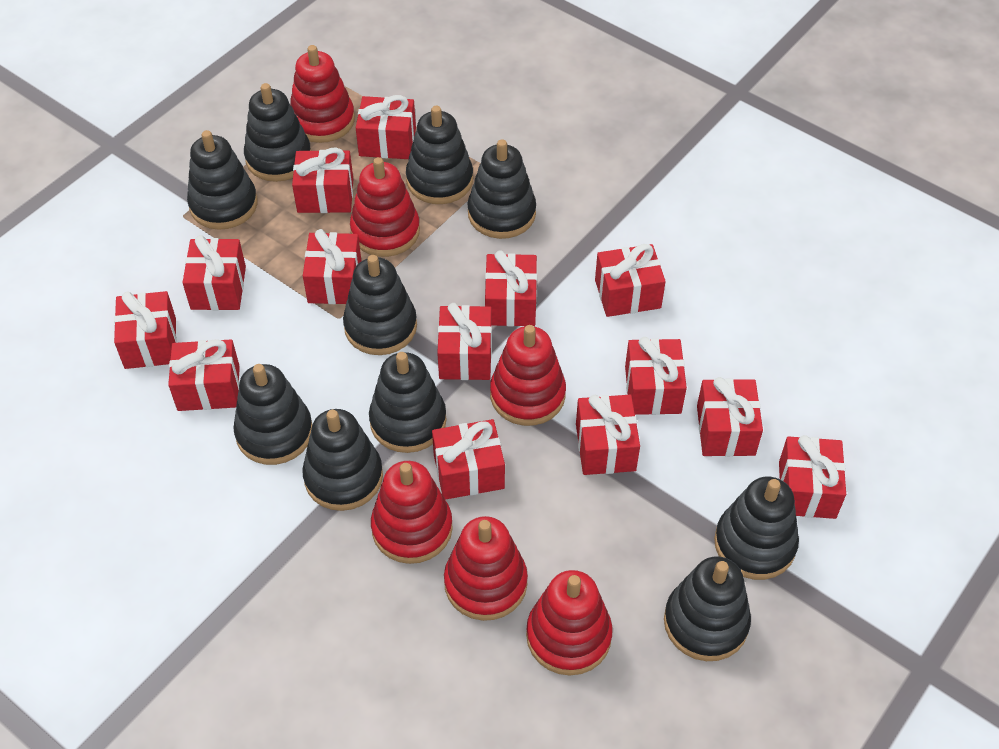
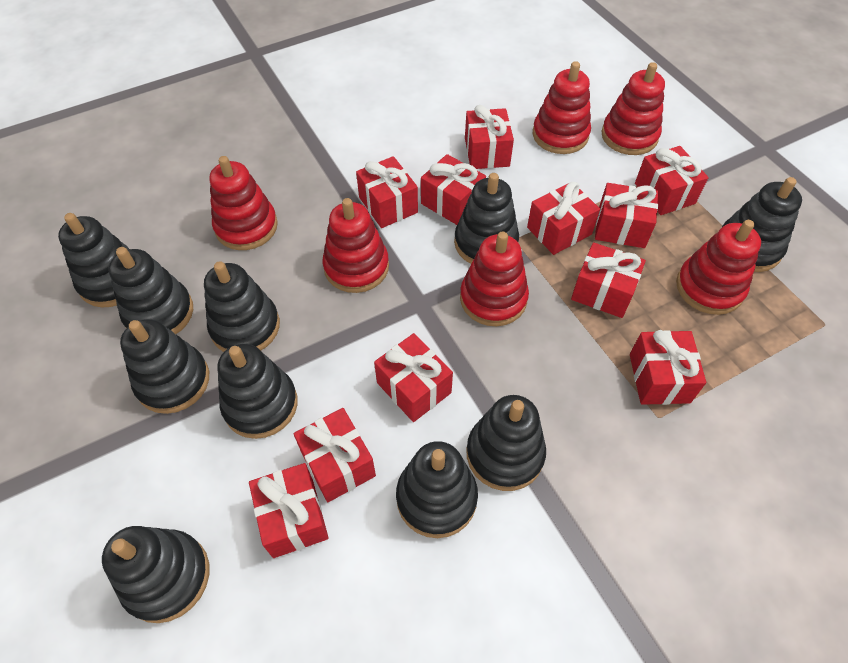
red gift: 14 -> 11

